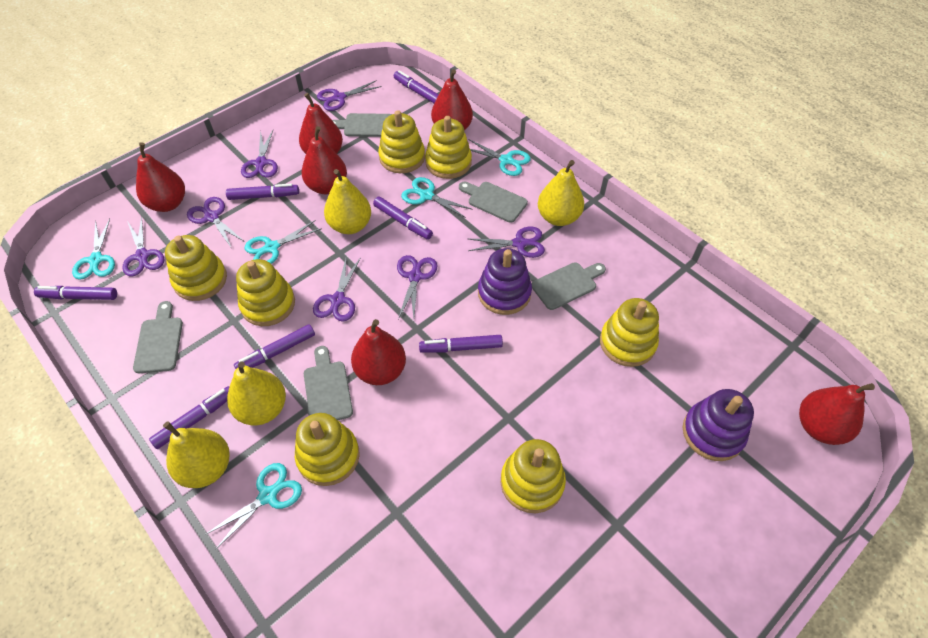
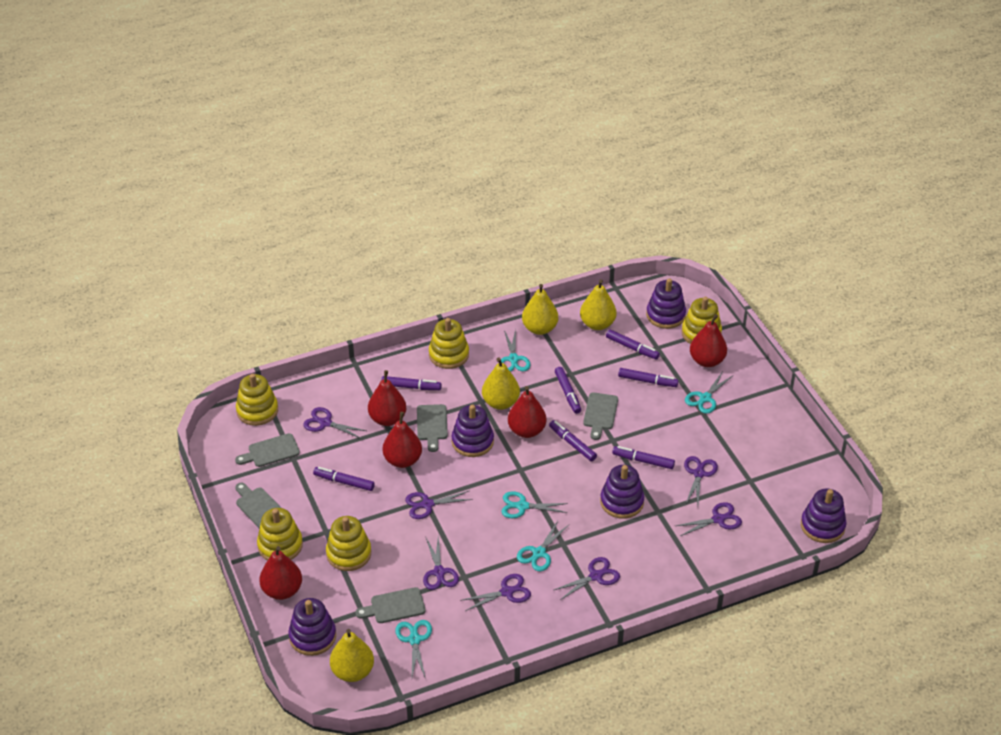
purple stacking toy: 2 -> 5
red pear: 6 -> 5
yellow stacking toy: 7 -> 5

